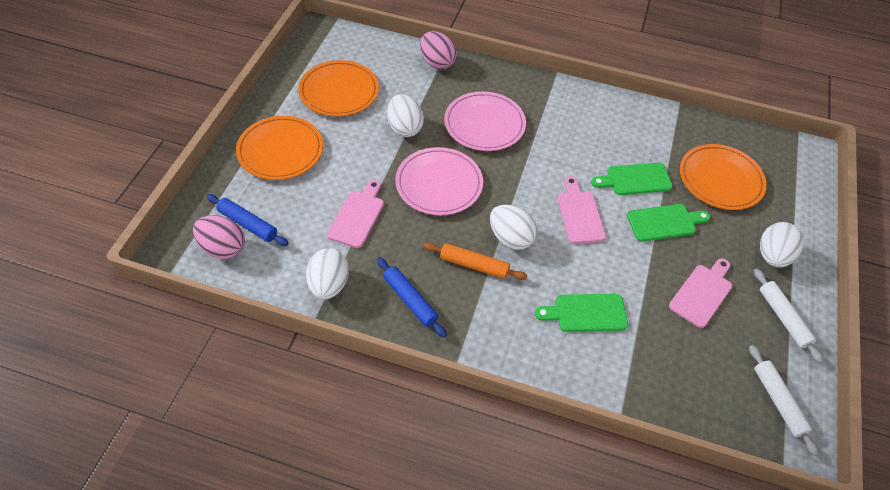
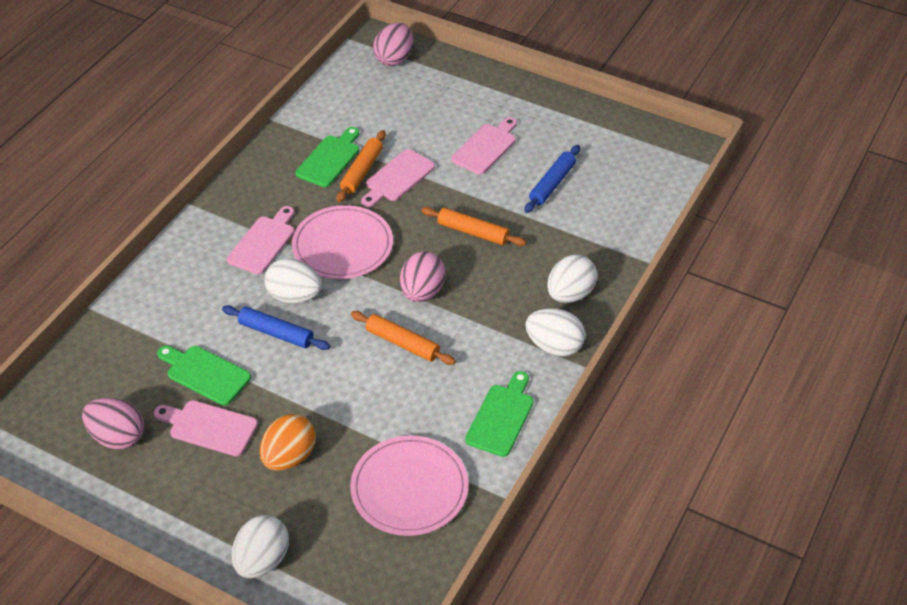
orange egg: 0 -> 1
orange plate: 3 -> 0
orange rolling pin: 1 -> 3
pink cutting board: 3 -> 4
pink egg: 2 -> 3
white rolling pin: 2 -> 0

